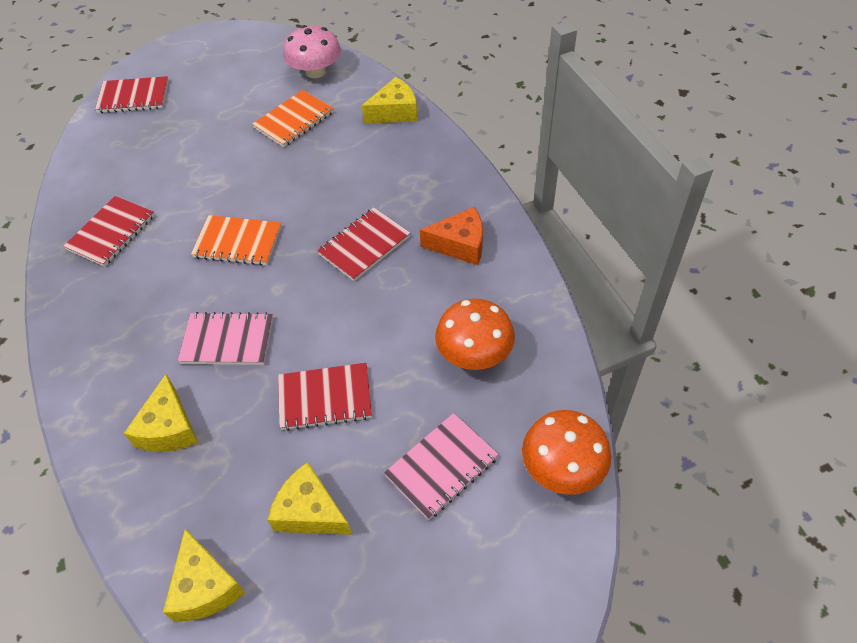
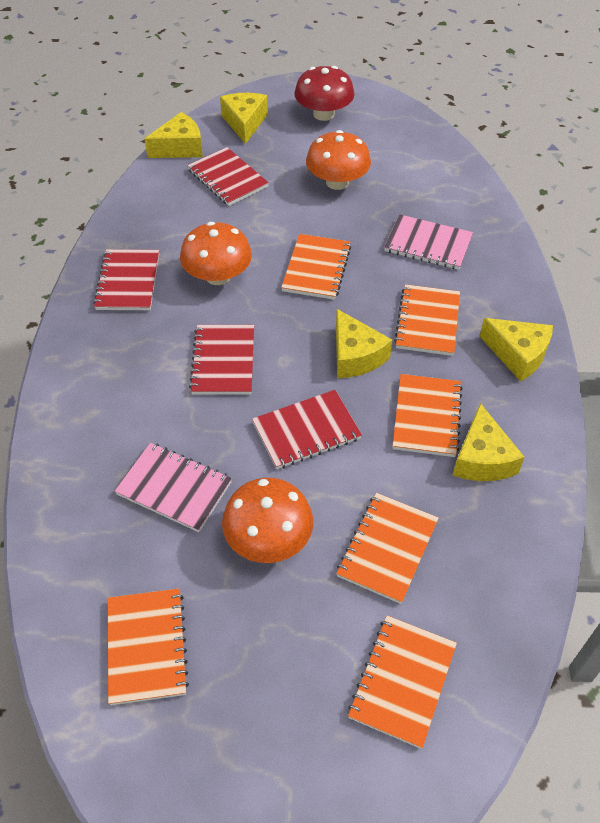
orange cheese: 1 -> 0
orange mushroom: 2 -> 3
orange notebook: 2 -> 6
pink mushroom: 1 -> 0
red mushroom: 0 -> 1
yellow cheese: 4 -> 5

